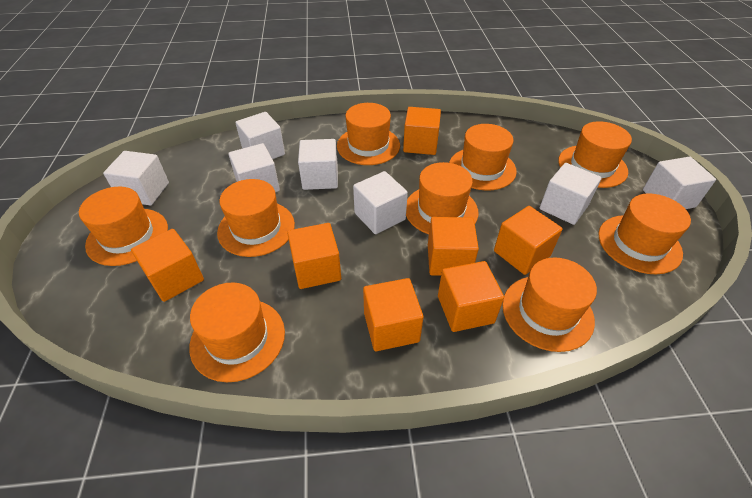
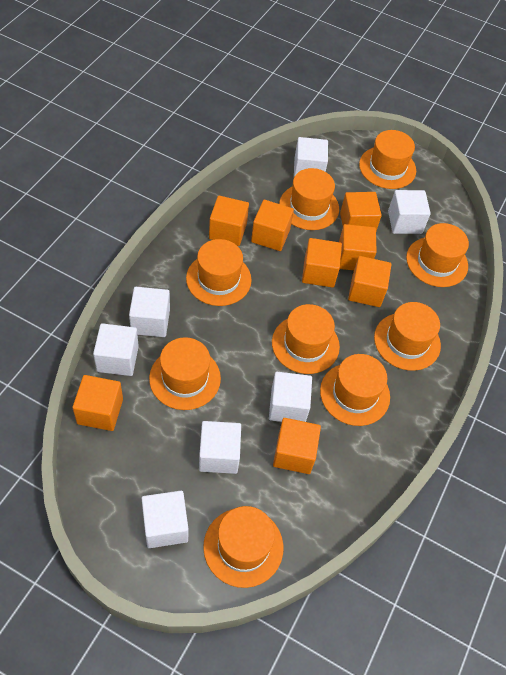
orange cube: 7 -> 8

